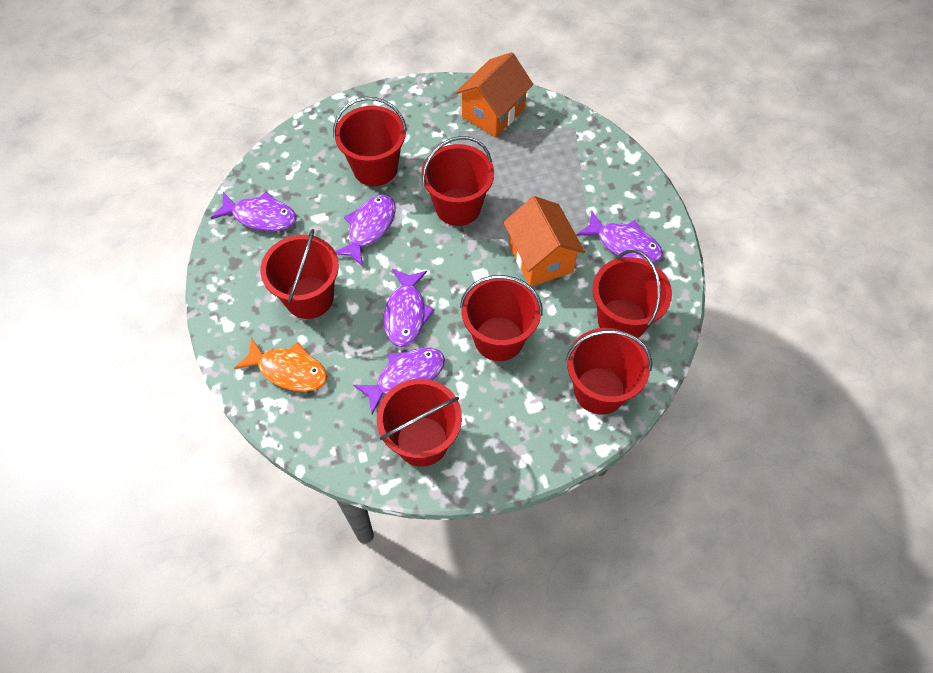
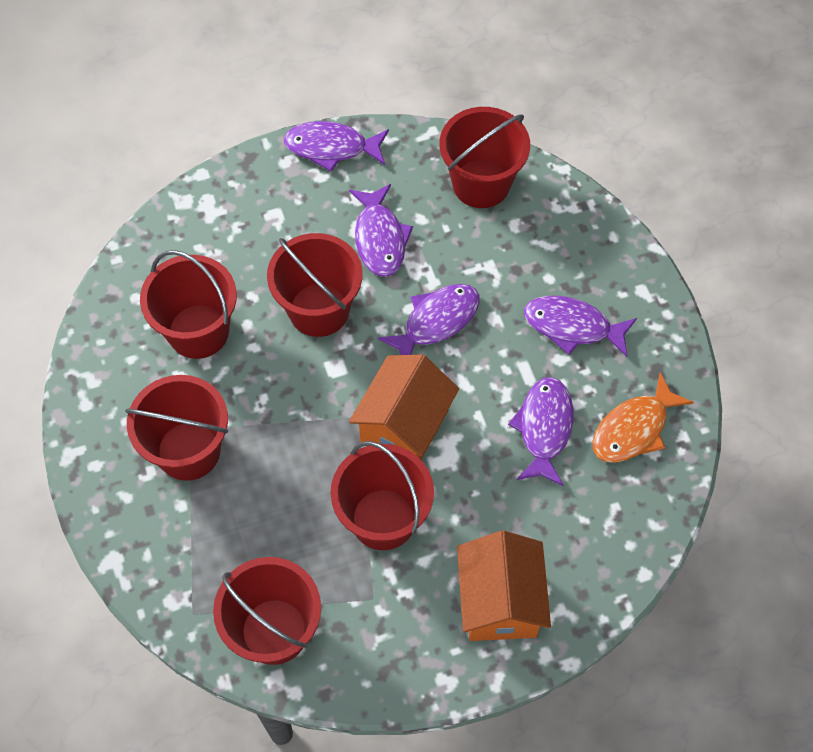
red bucket: 7 -> 6

